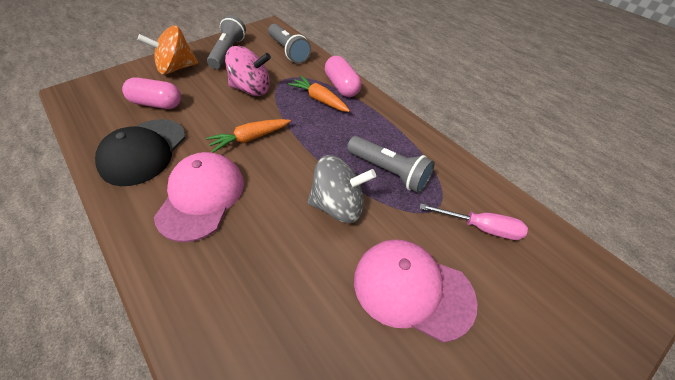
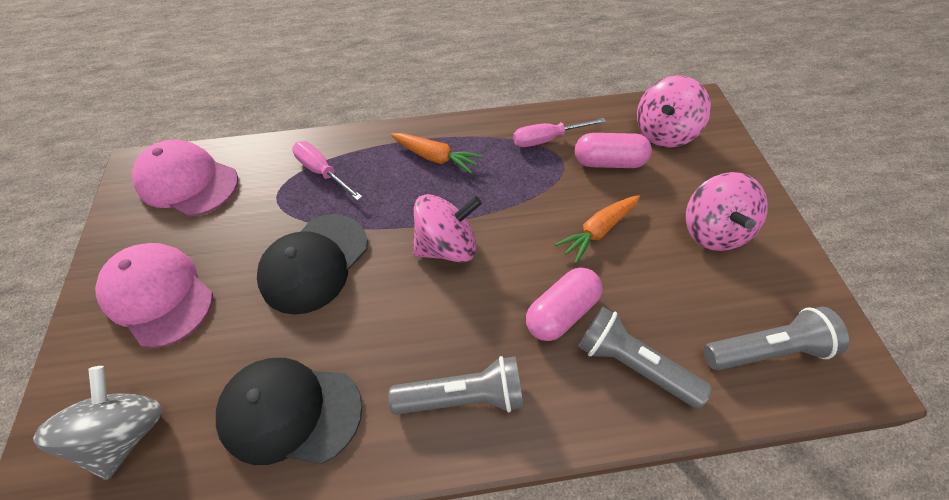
black cap: 1 -> 2
orange spinning top: 1 -> 0
pink screwdriver: 1 -> 2
pink spinning top: 1 -> 3

